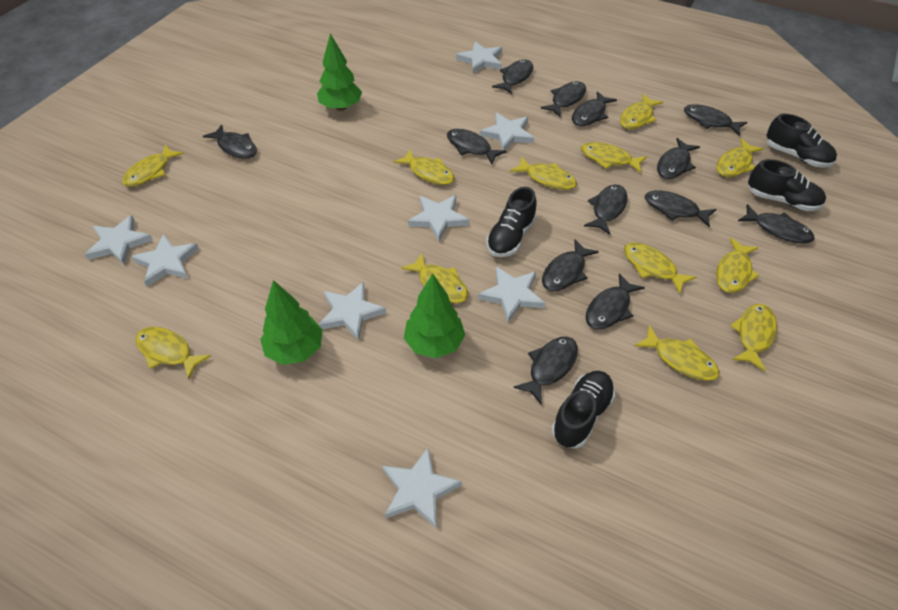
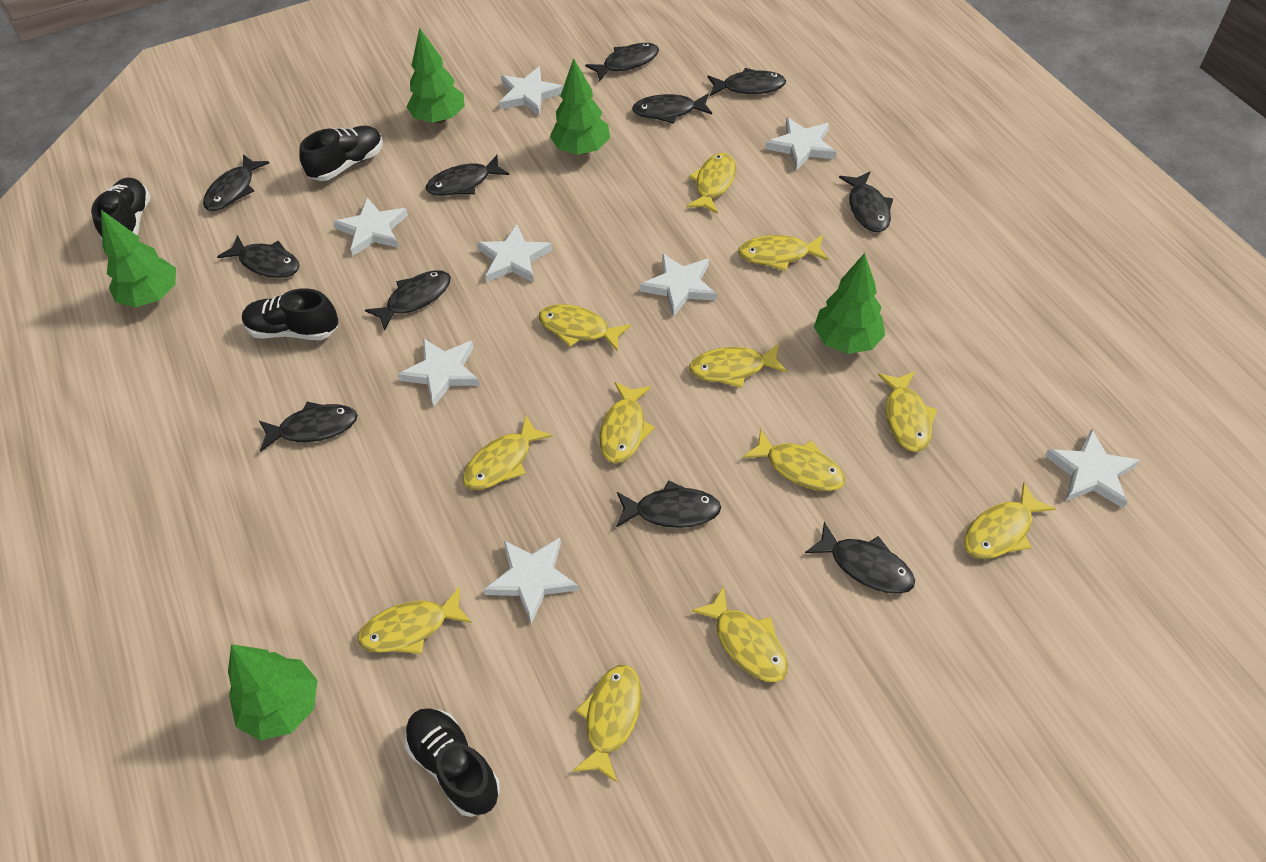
black fish: 13 -> 11
green tree: 3 -> 5

